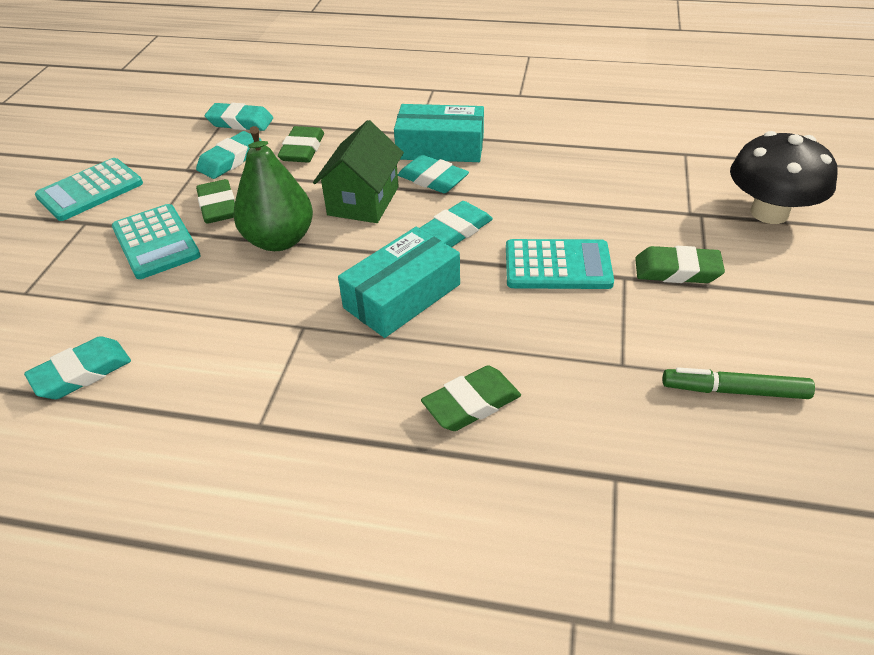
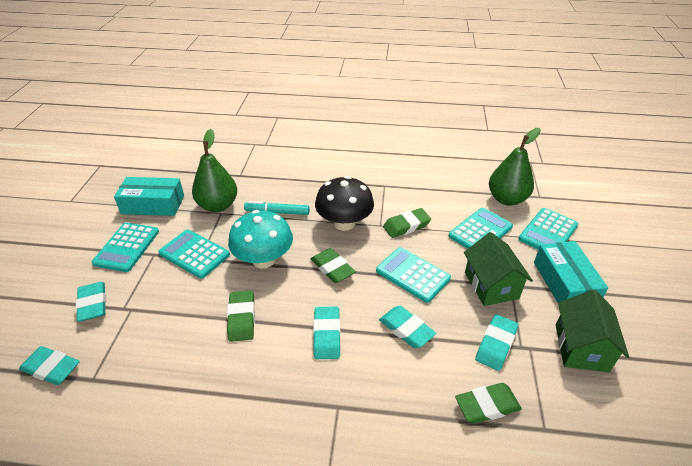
green house: 1 -> 2
green marker: 1 -> 0
green pear: 1 -> 2
turquoise calculator: 3 -> 5
turquoise marker: 0 -> 1
turquoise mushroom: 0 -> 1

